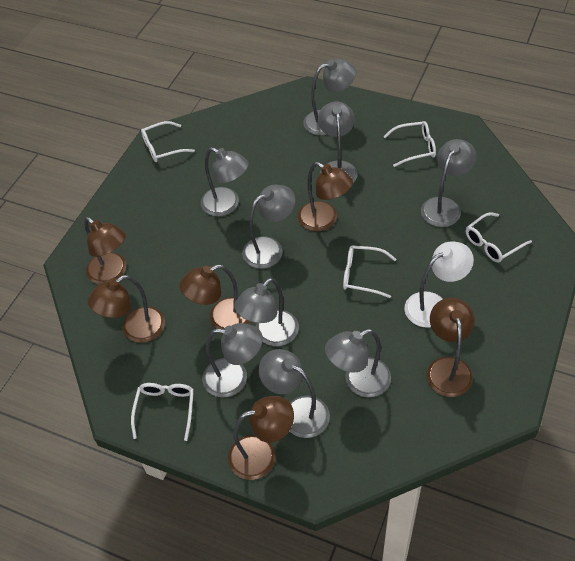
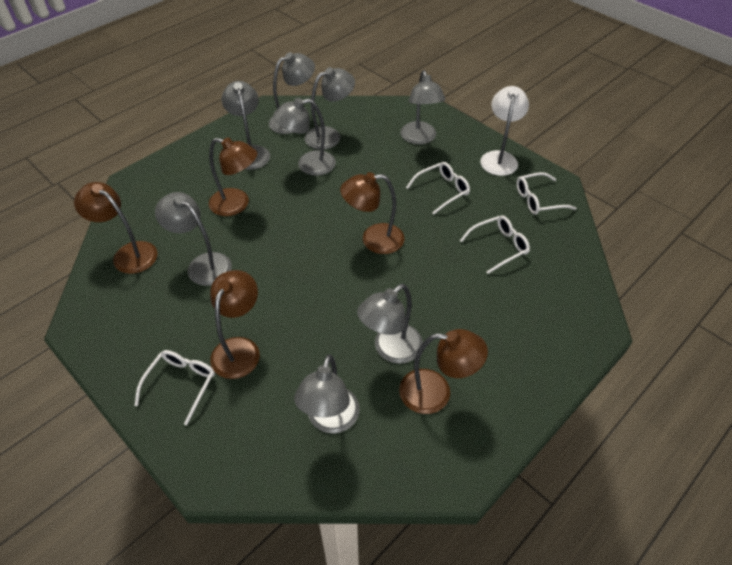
brown lamp: 6 -> 5
grey lamp: 9 -> 8
white glasses: 5 -> 4

